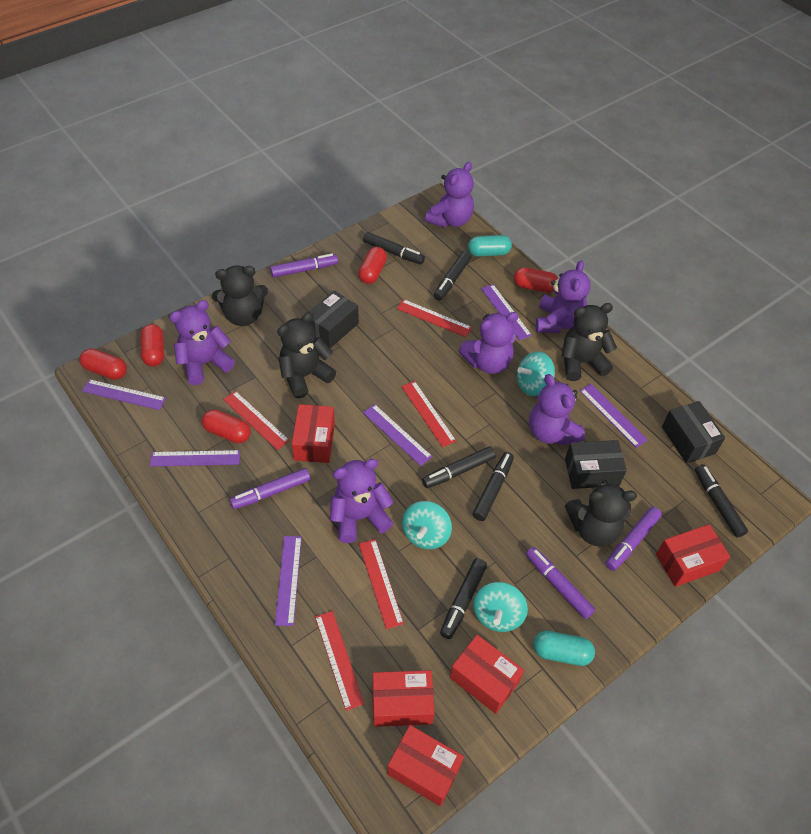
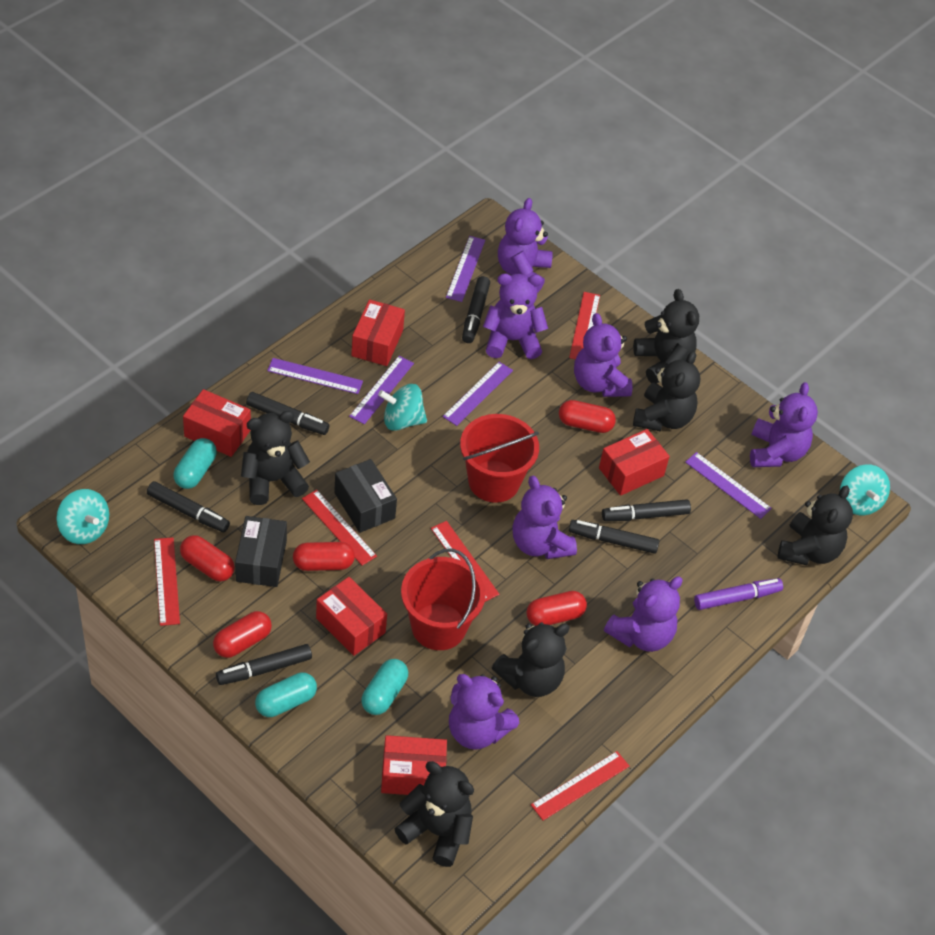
black box: 3 -> 2
black teddy bear: 4 -> 6
purple marker: 4 -> 1
purple ruler: 6 -> 5
purple teddy bear: 6 -> 7
red bucket: 0 -> 2
turquoise capsule: 2 -> 3

